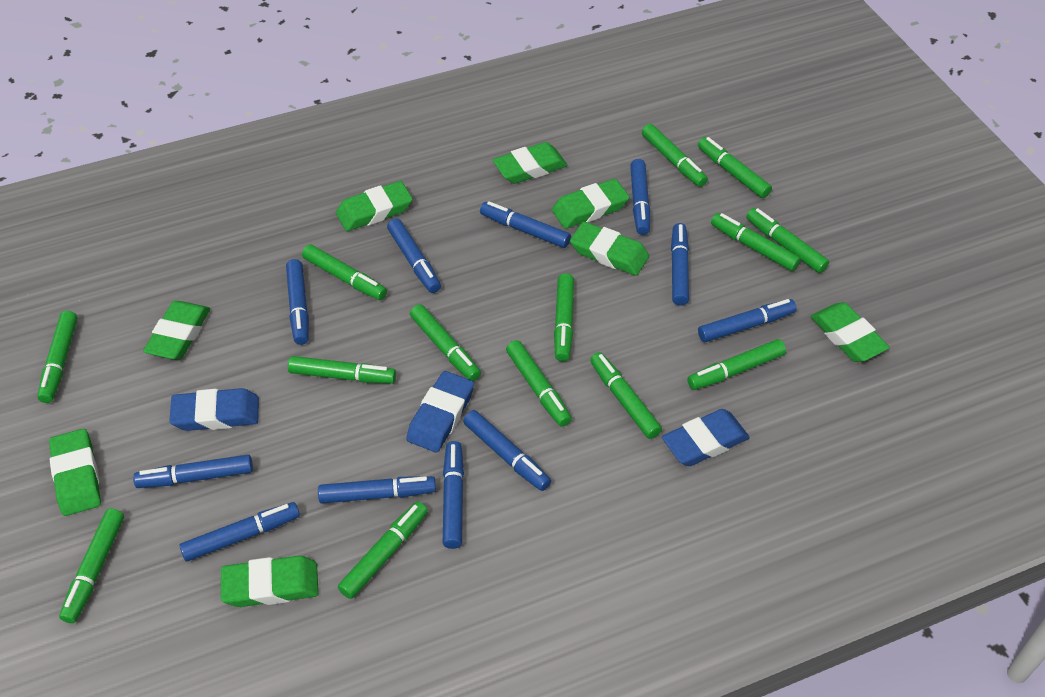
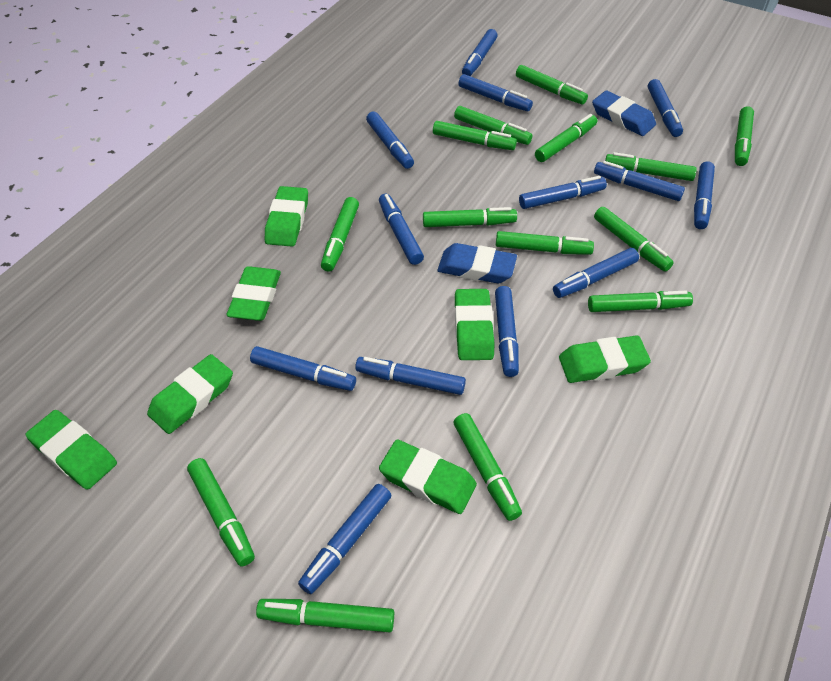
blue eraser: 3 -> 2
blue marker: 11 -> 13
green eraser: 8 -> 7

